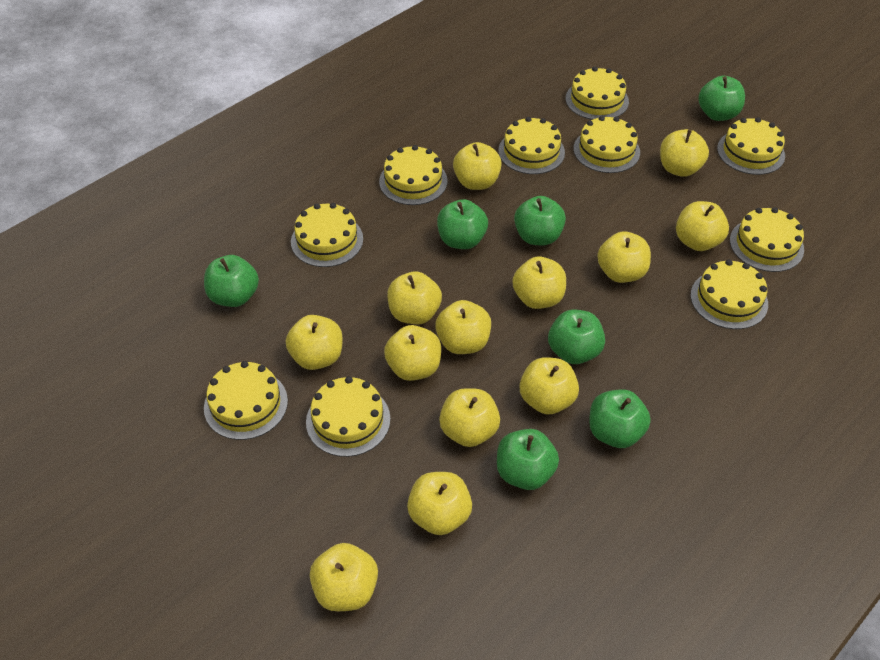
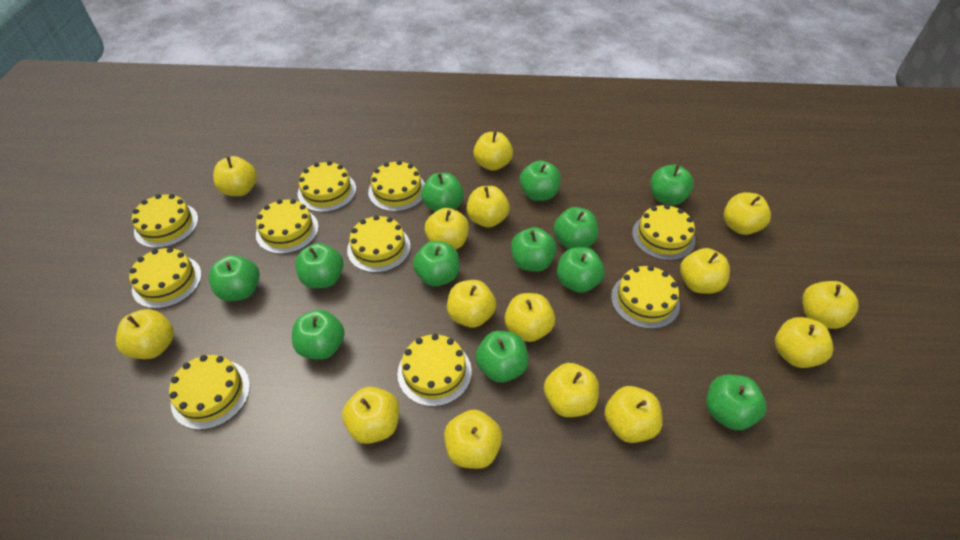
green apple: 7 -> 12
yellow apple: 13 -> 15

